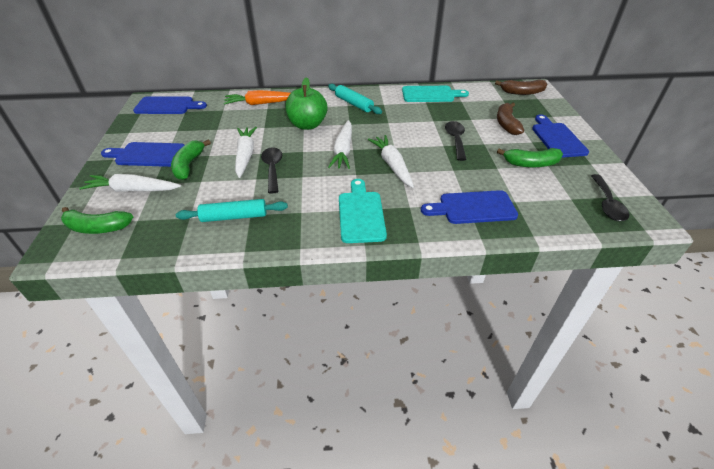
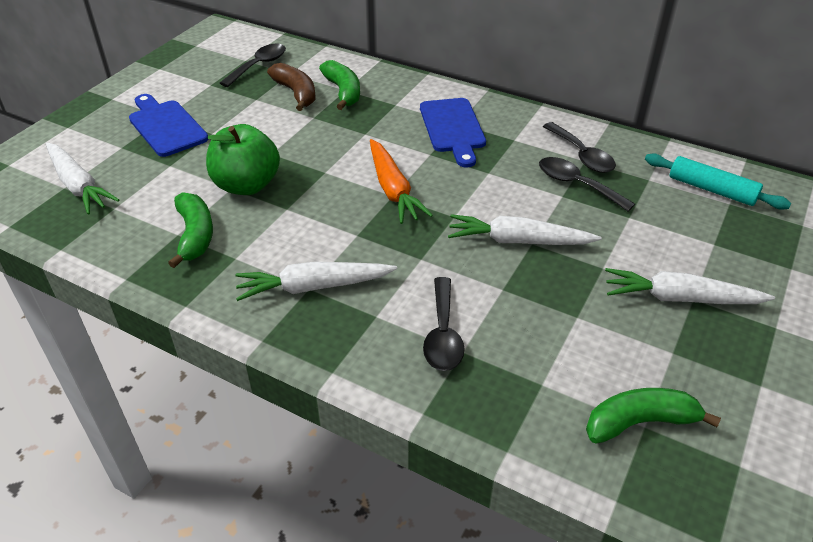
black spoon: 3 -> 4
blue cutting board: 4 -> 2
brown banana: 2 -> 1
turquoise cutting board: 2 -> 0
turquoise rolling pin: 2 -> 1

